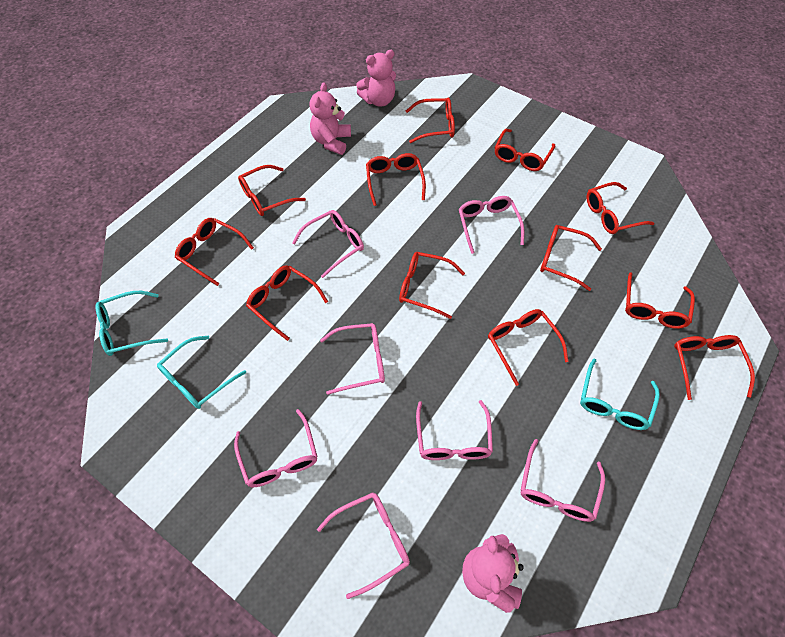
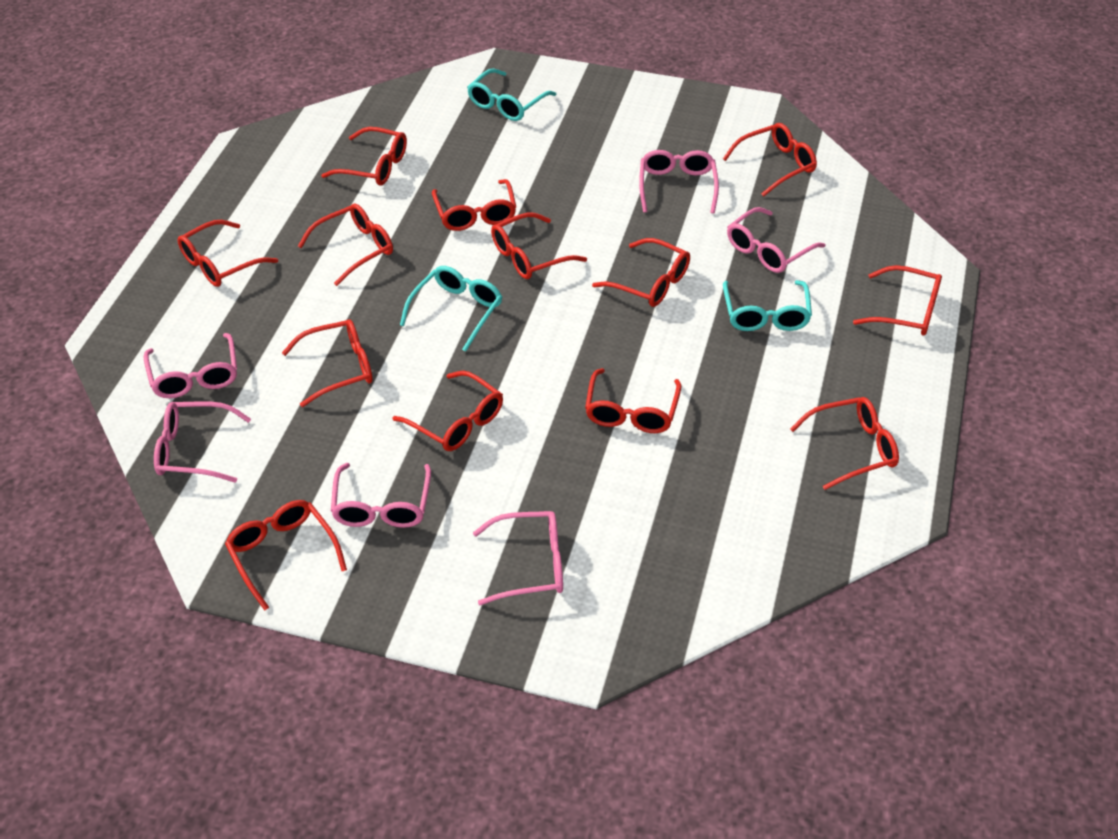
pink glasses: 7 -> 6
pink teddy bear: 3 -> 0
red glasses: 12 -> 13

